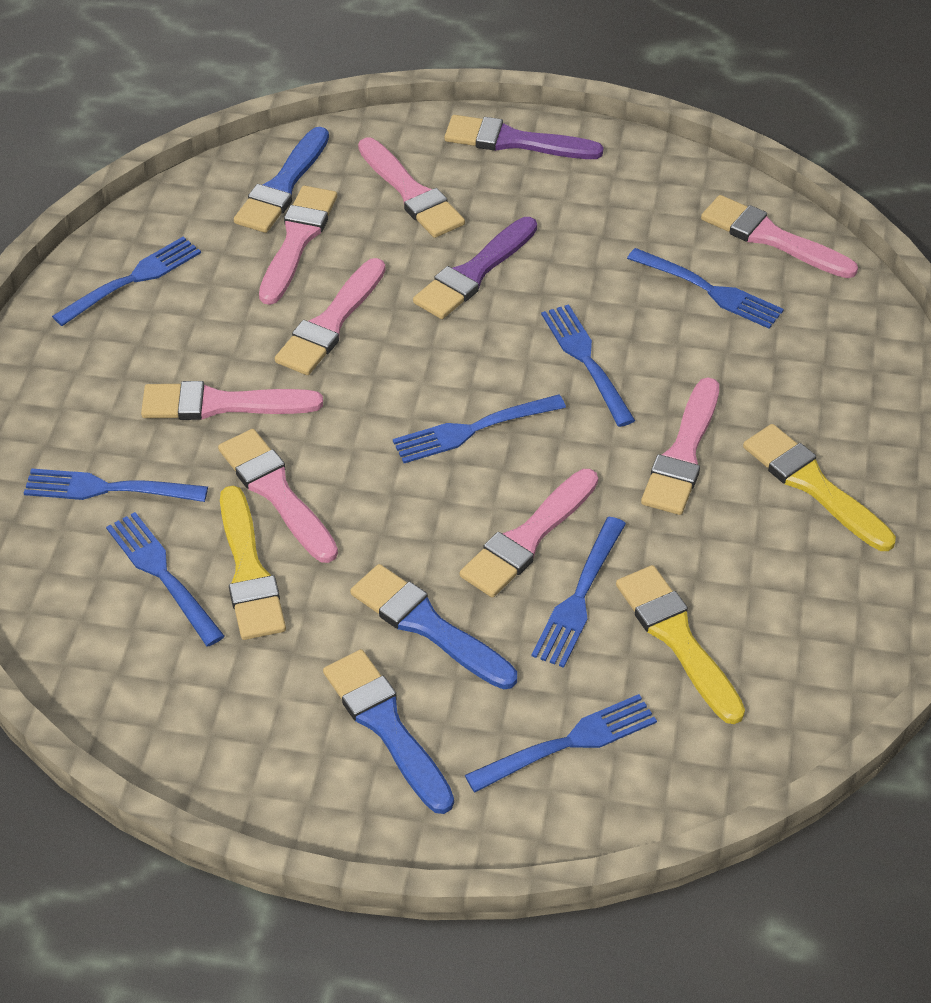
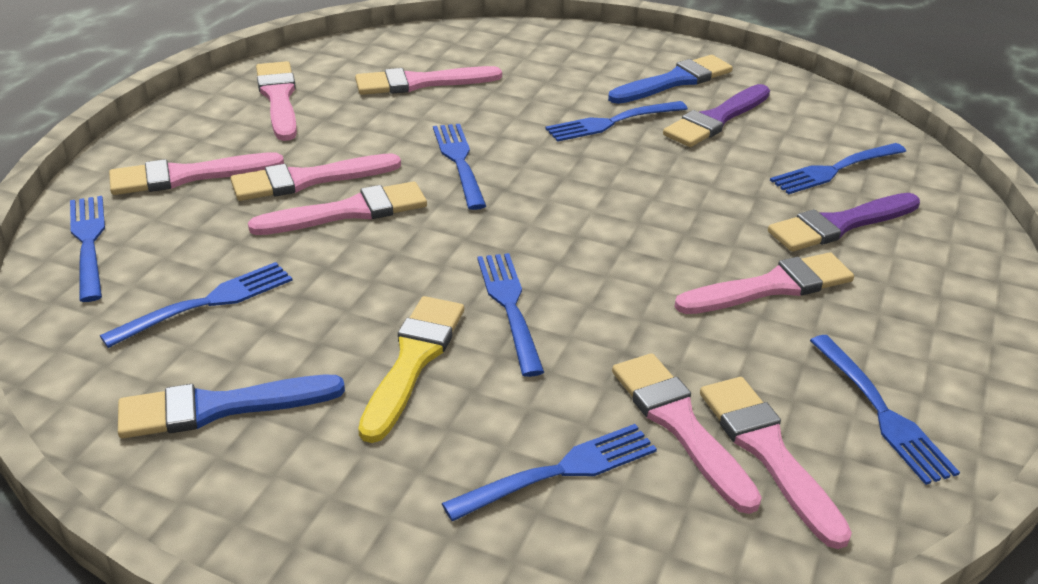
blue brush: 3 -> 2
yellow brush: 3 -> 1

